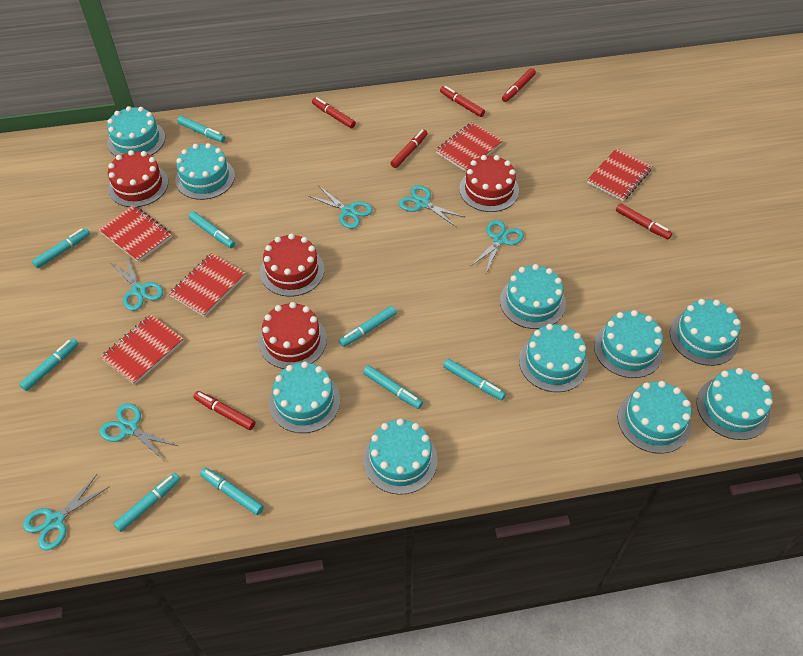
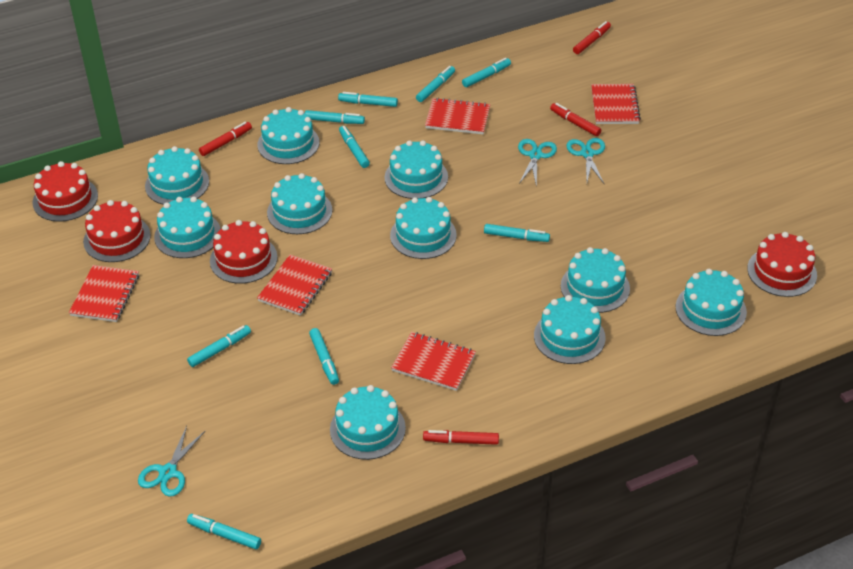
red marker: 6 -> 4
turquoise scissors: 6 -> 3

